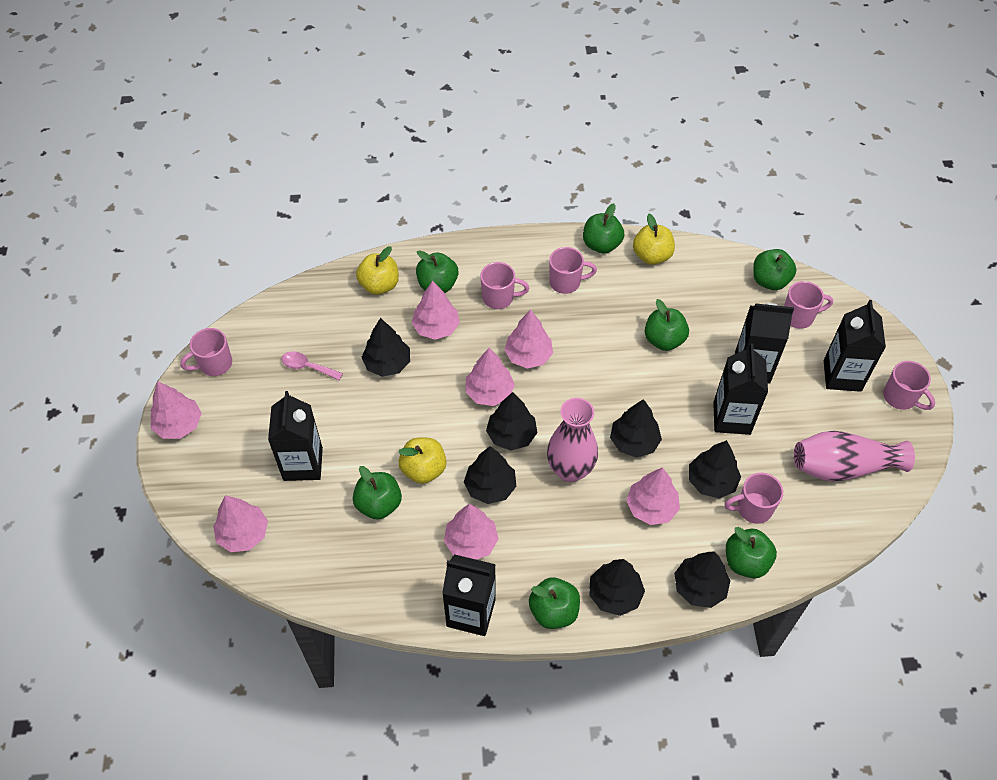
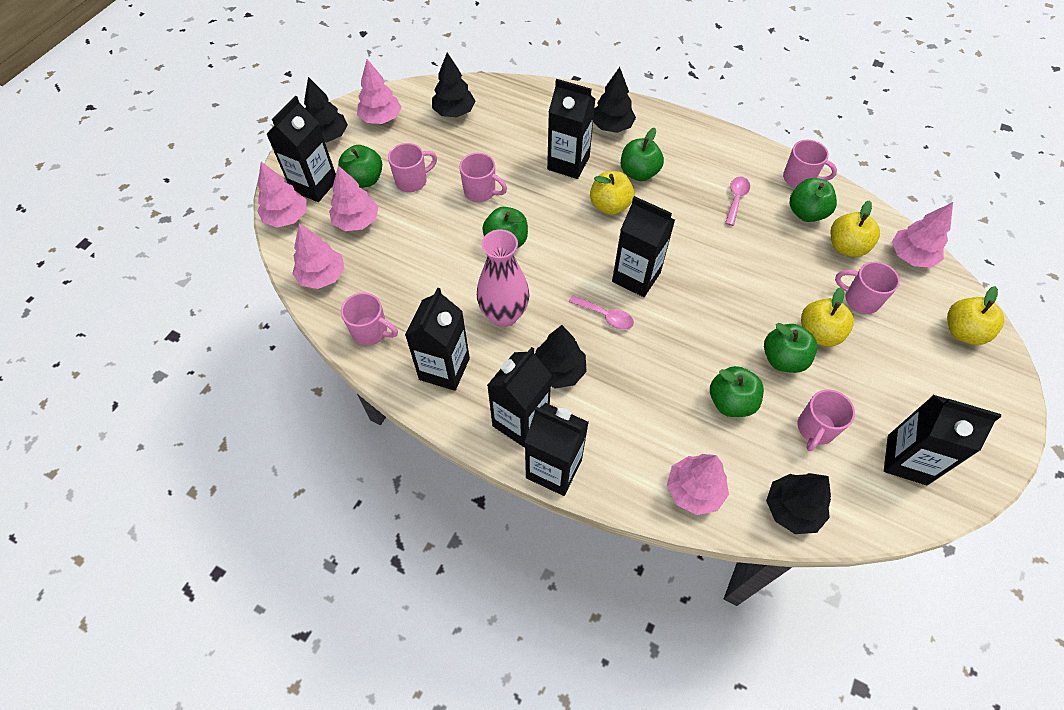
black carton: 5 -> 7
black tree: 7 -> 5
green apple: 7 -> 6
pink spoon: 1 -> 2
pink tree: 7 -> 6
pink vase: 2 -> 1
yellow apple: 3 -> 4

